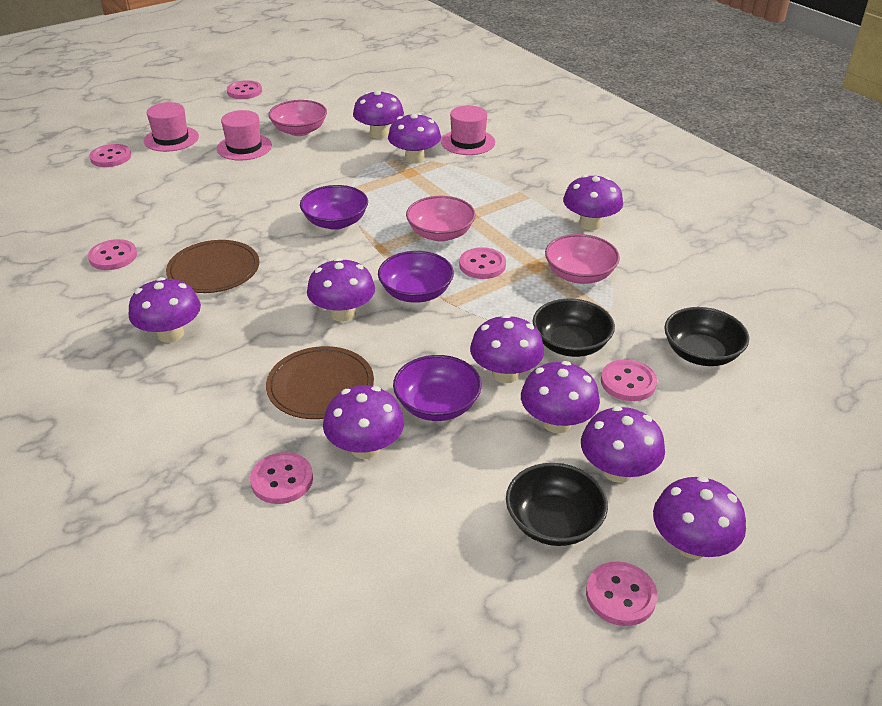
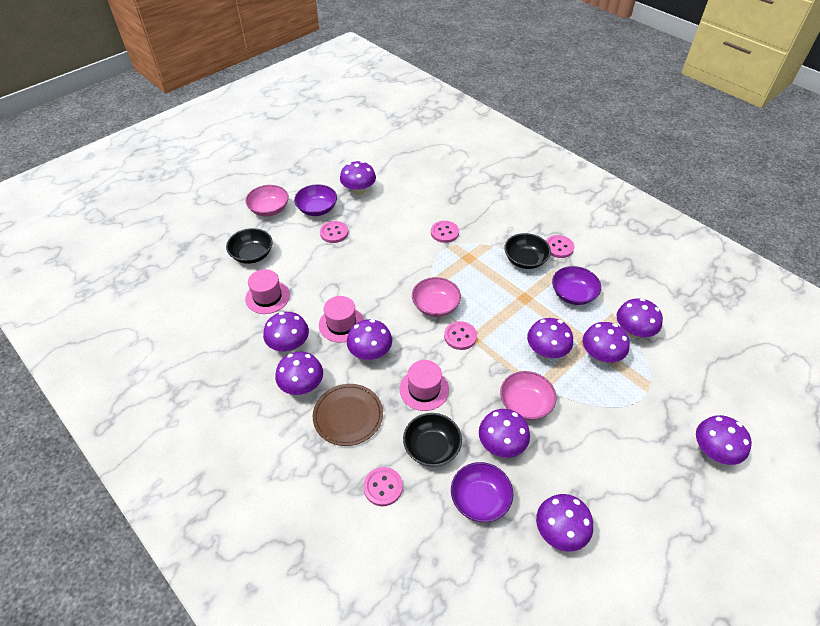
brown plate: 2 -> 1
pink button: 7 -> 5

